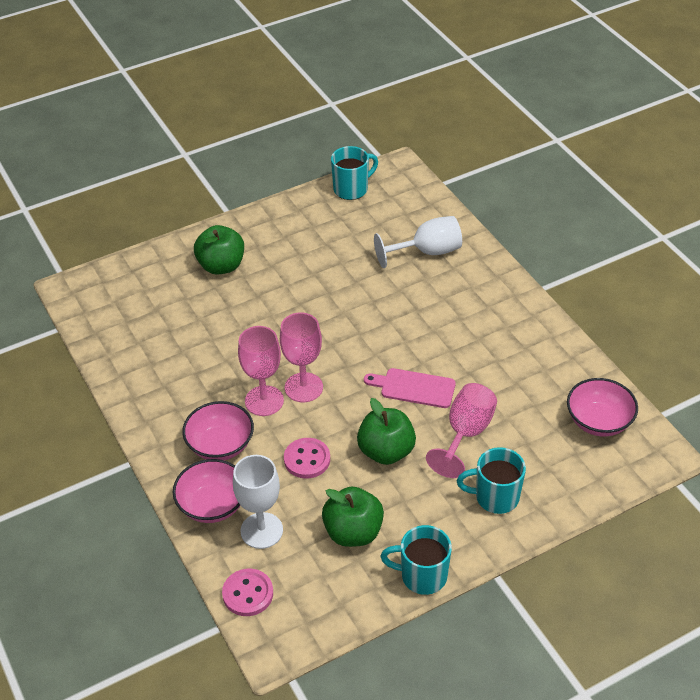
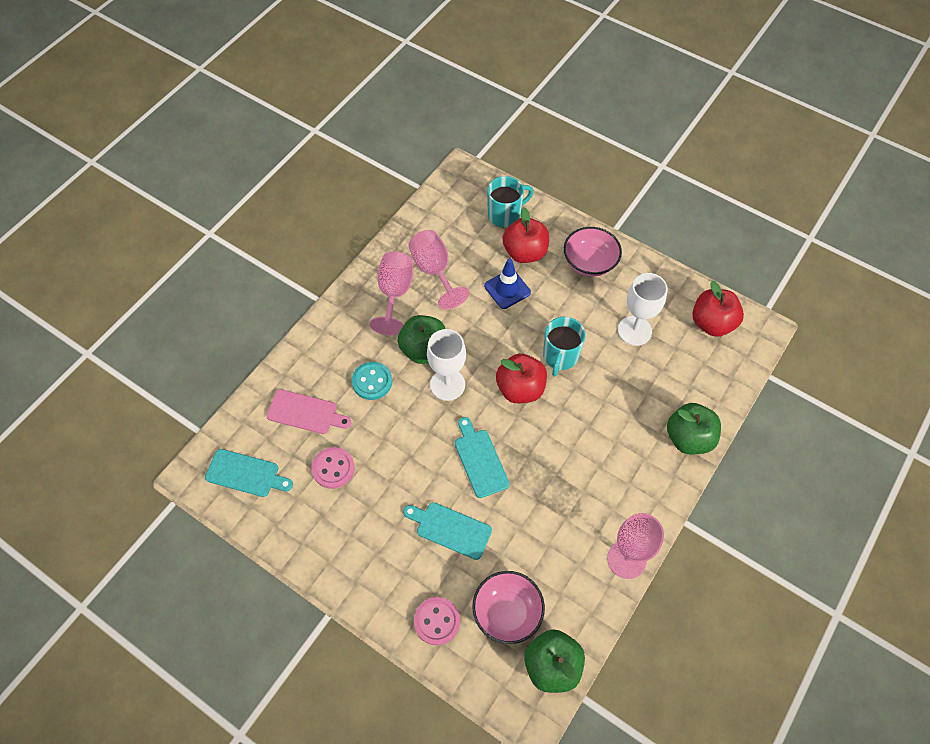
blue traffic cone: 0 -> 1
pink bowl: 3 -> 2
red apple: 0 -> 3
turquoise button: 0 -> 1
turquoise cutting board: 0 -> 3
turquoise mug: 3 -> 2

